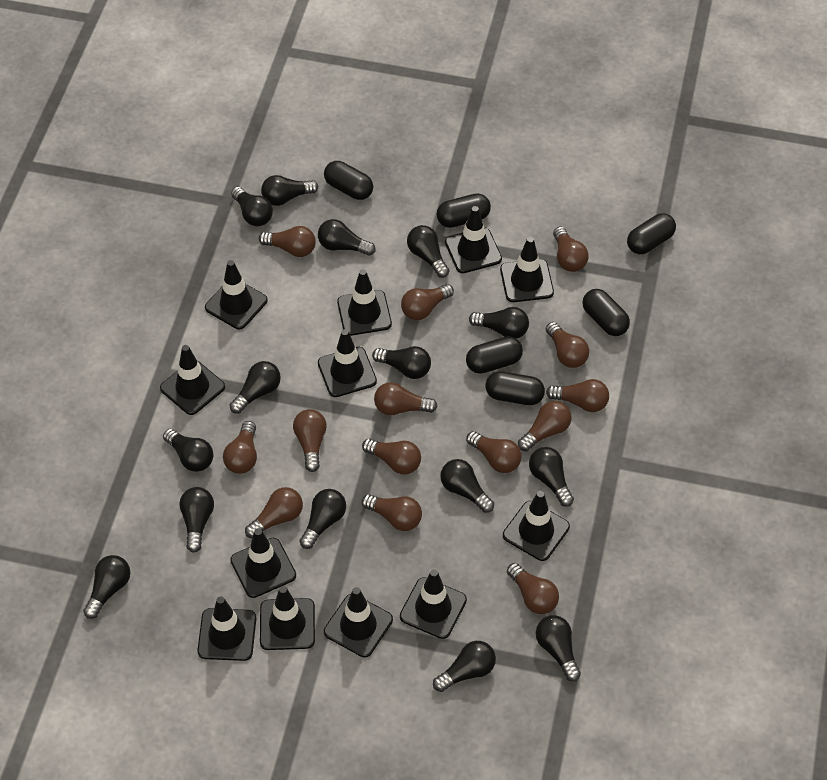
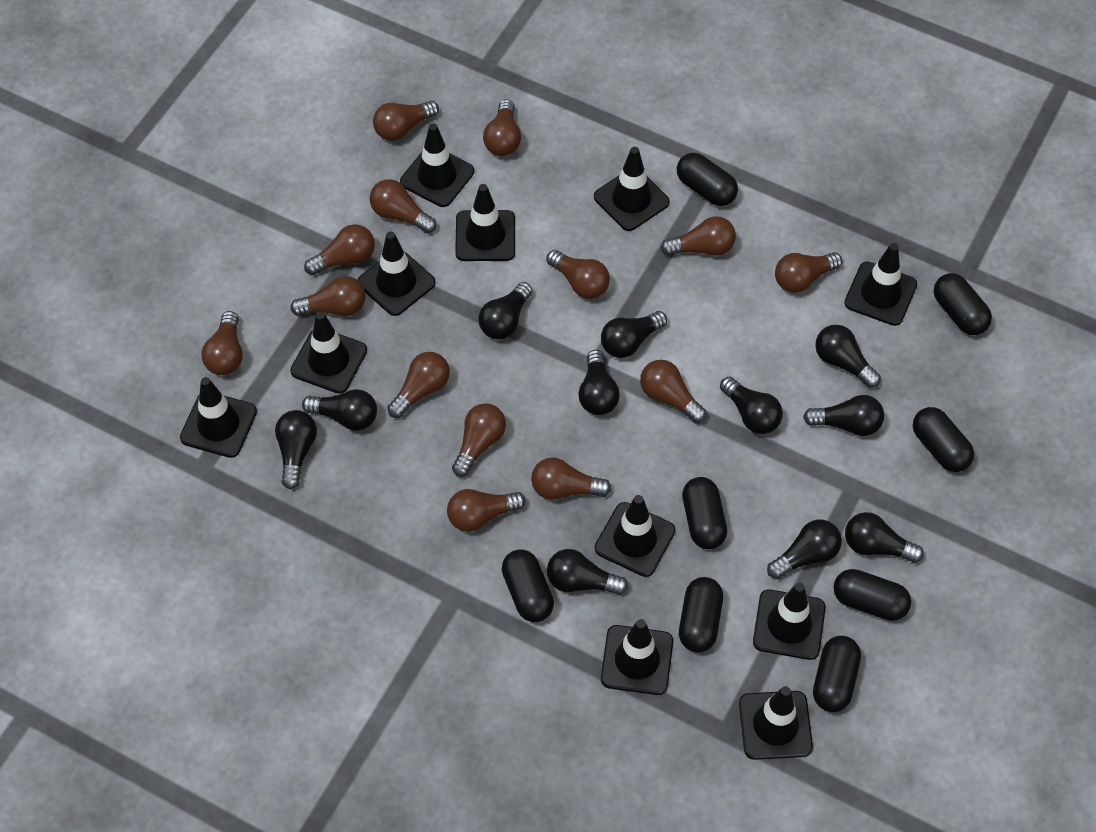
black capsule: 6 -> 8
black light bulb: 15 -> 11
black traffic cone: 12 -> 11

